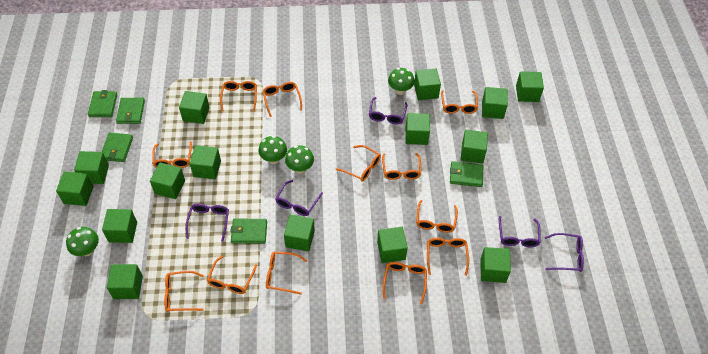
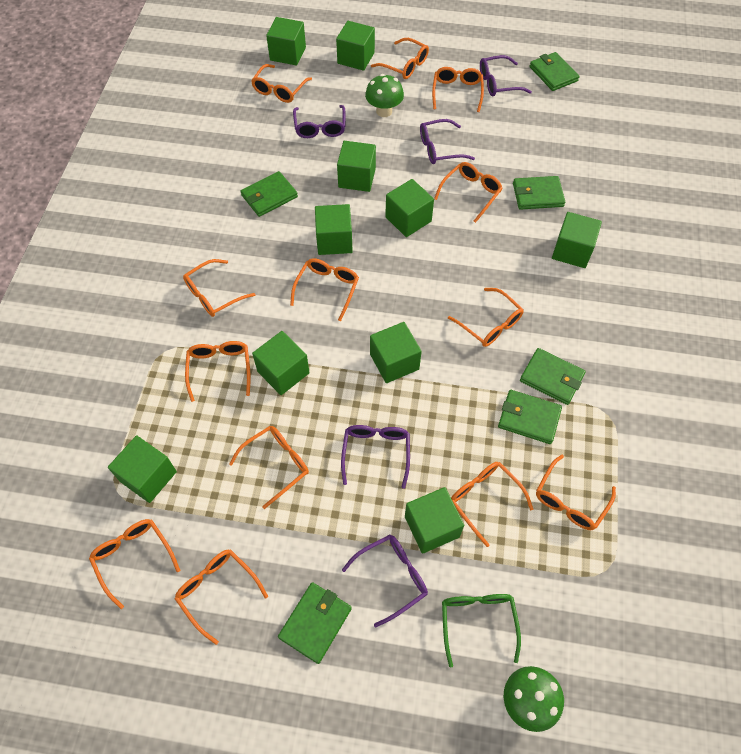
green cube: 15 -> 10
green glasses: 0 -> 1
green mushroom: 4 -> 2
green wallet: 5 -> 6
orange glasses: 12 -> 13

